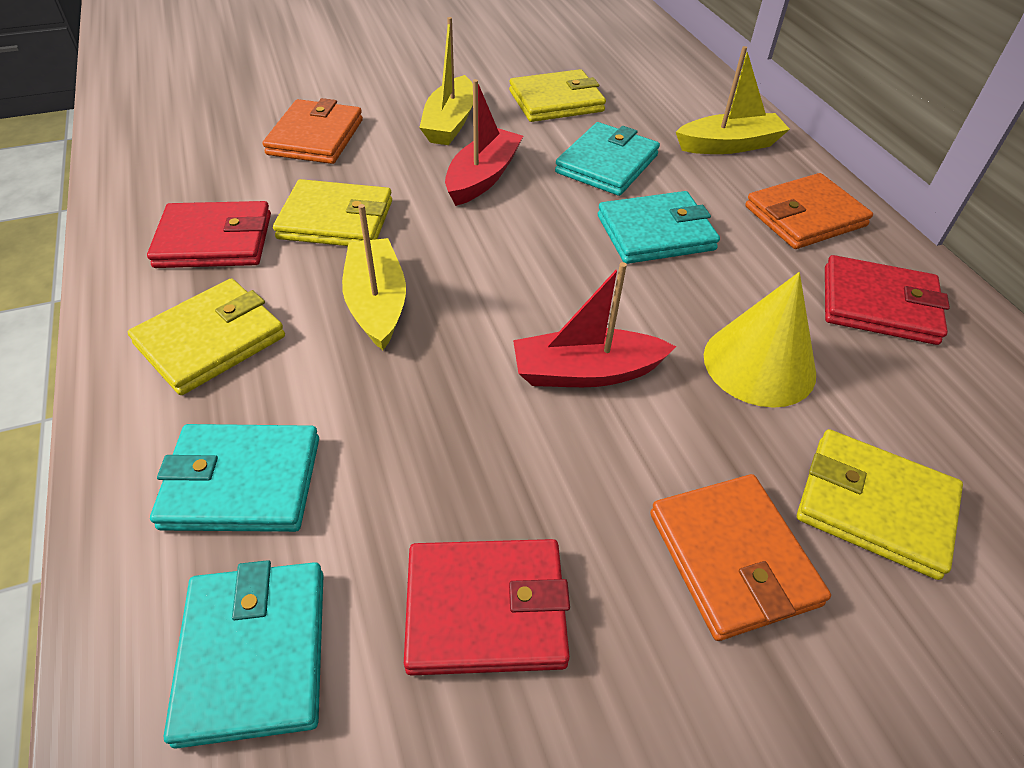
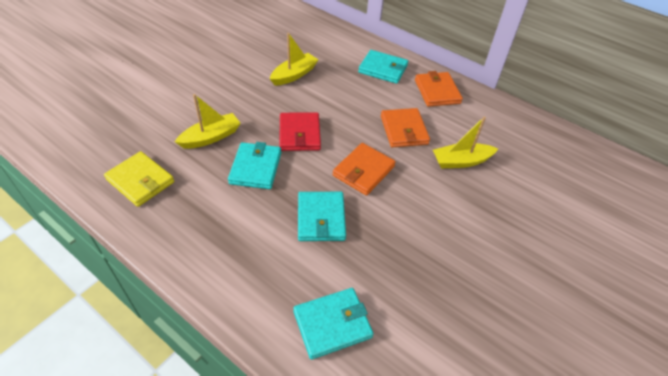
red boat: 2 -> 0
red wallet: 3 -> 1
yellow cone: 1 -> 0
yellow wallet: 4 -> 1

